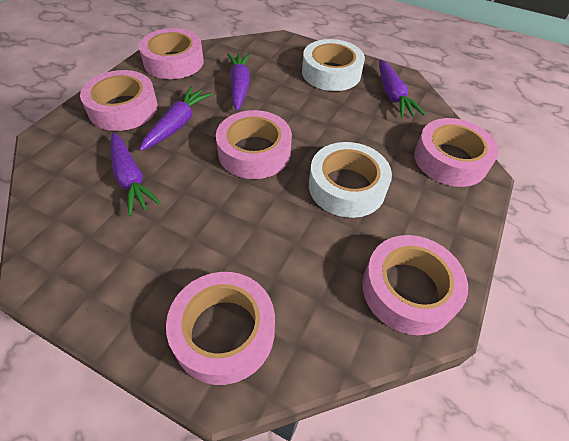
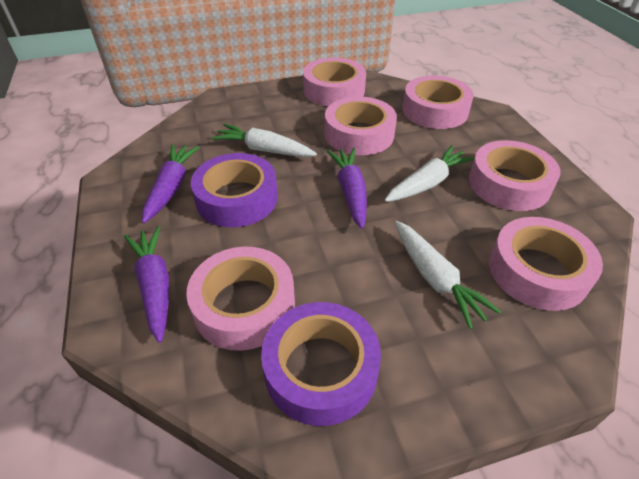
purple carrot: 4 -> 3
purple tape: 0 -> 2
white carrot: 0 -> 3
white tape: 2 -> 0

